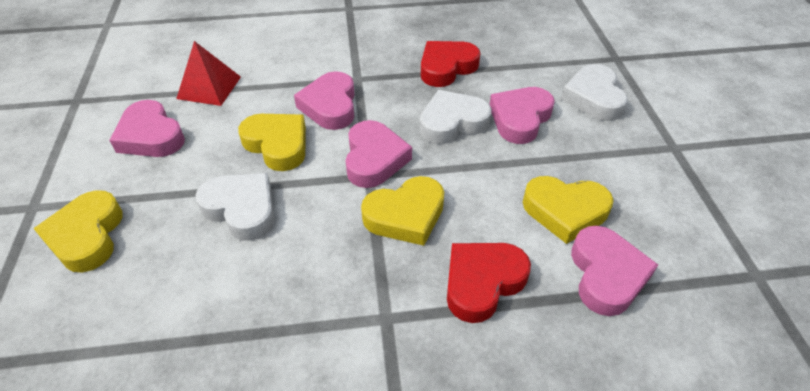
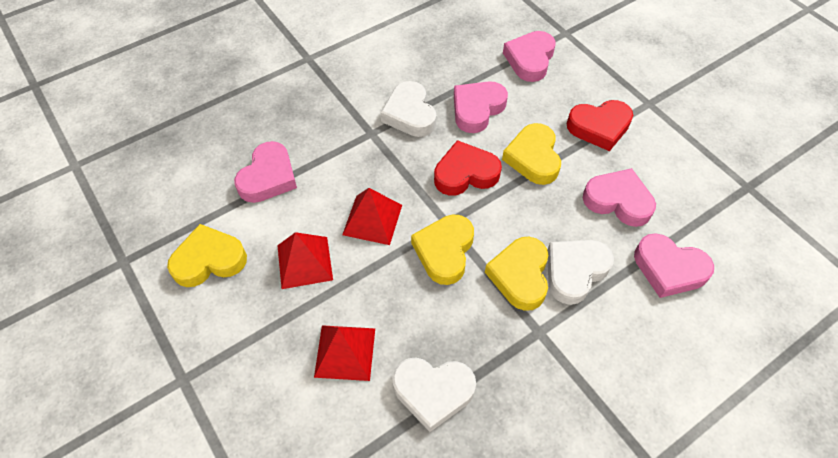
red pyramid: 1 -> 3

